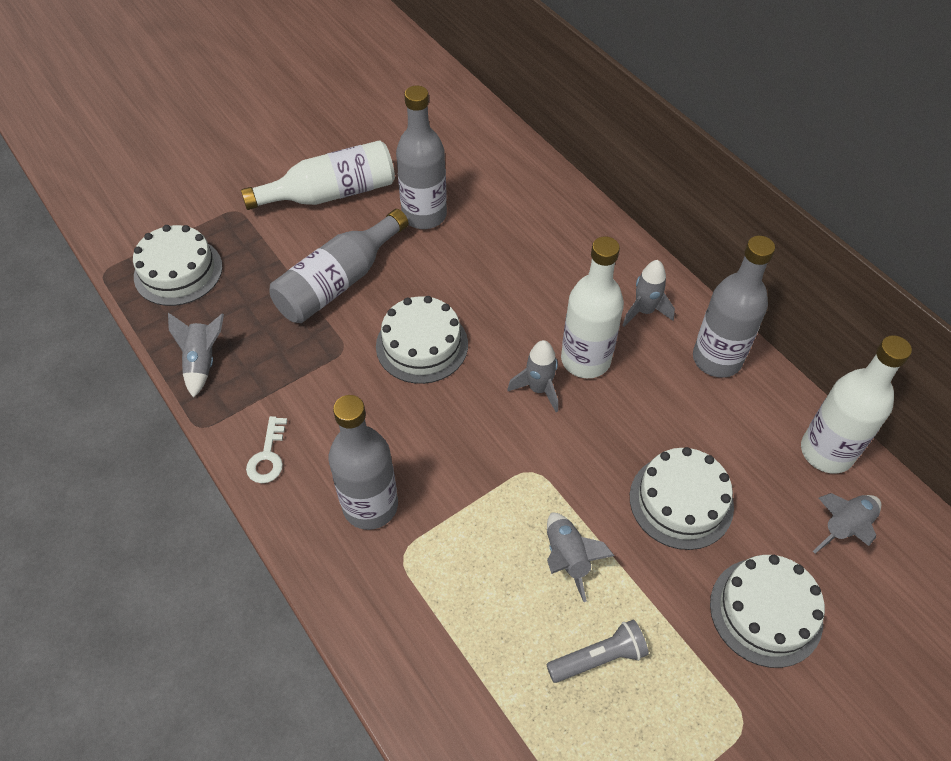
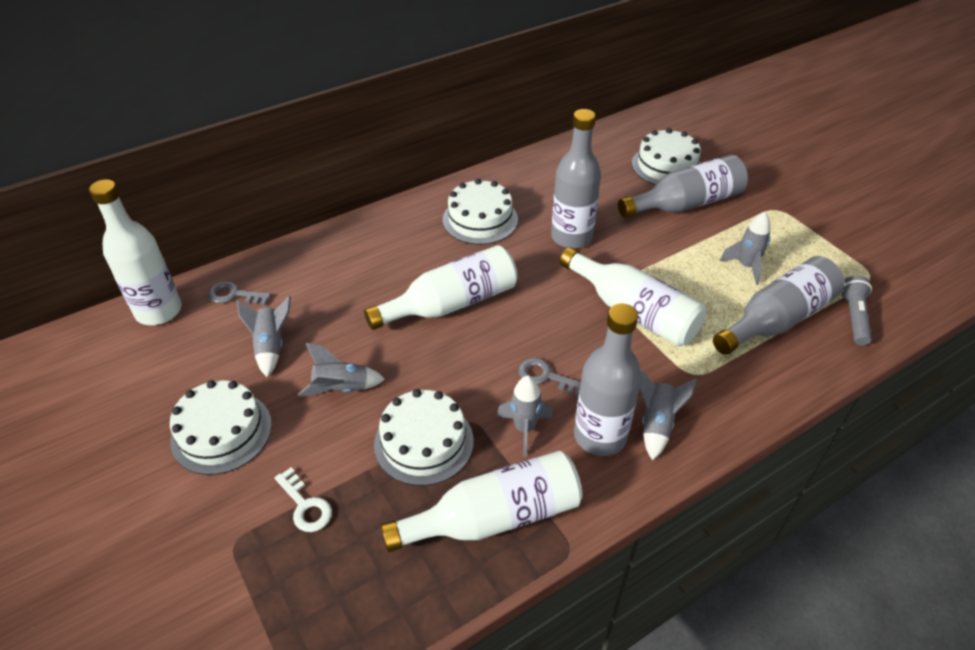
grey key: 0 -> 2
white bottle: 3 -> 4

